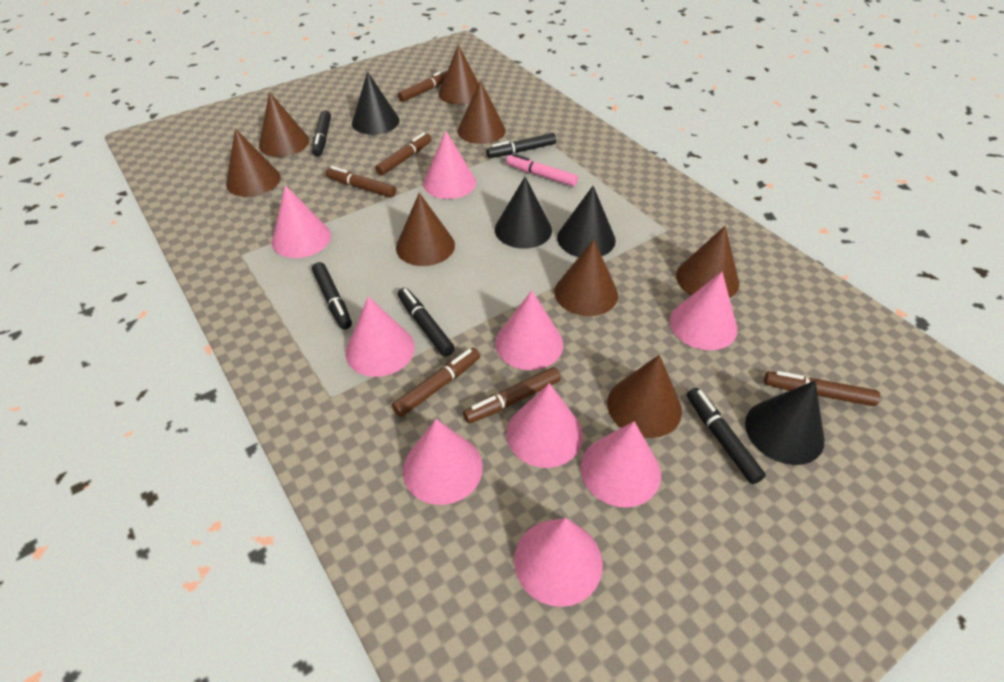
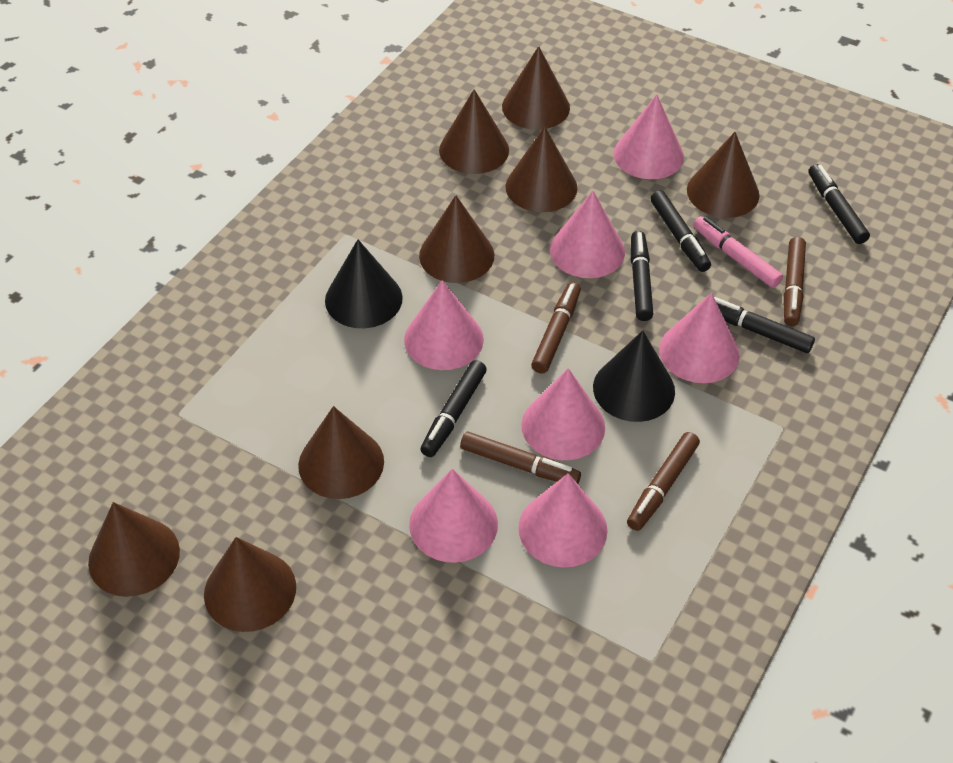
black cone: 4 -> 2
brown marker: 6 -> 4
pink cone: 9 -> 7

